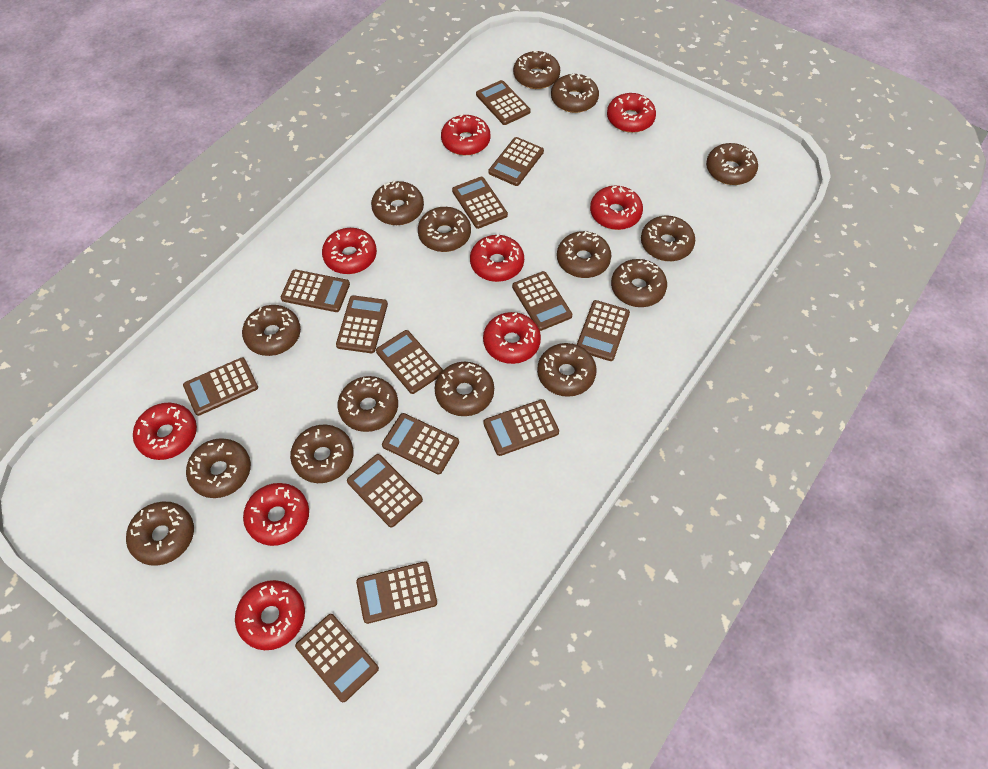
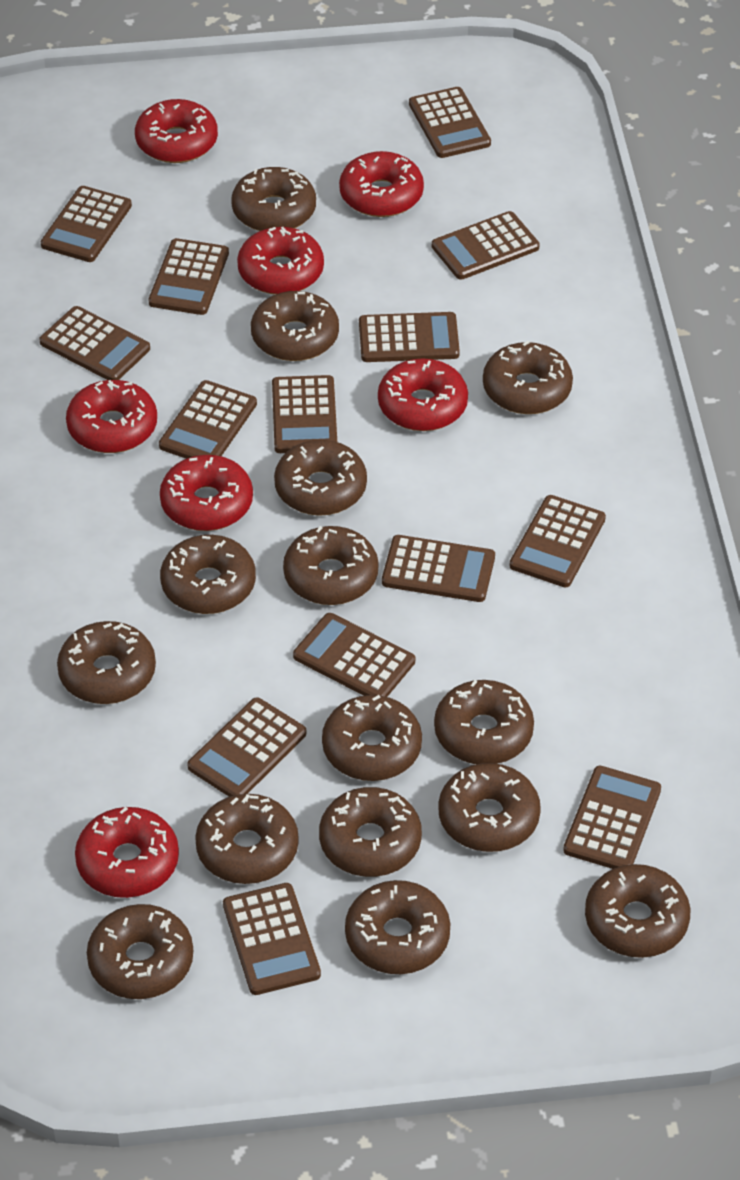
red donut: 9 -> 7

